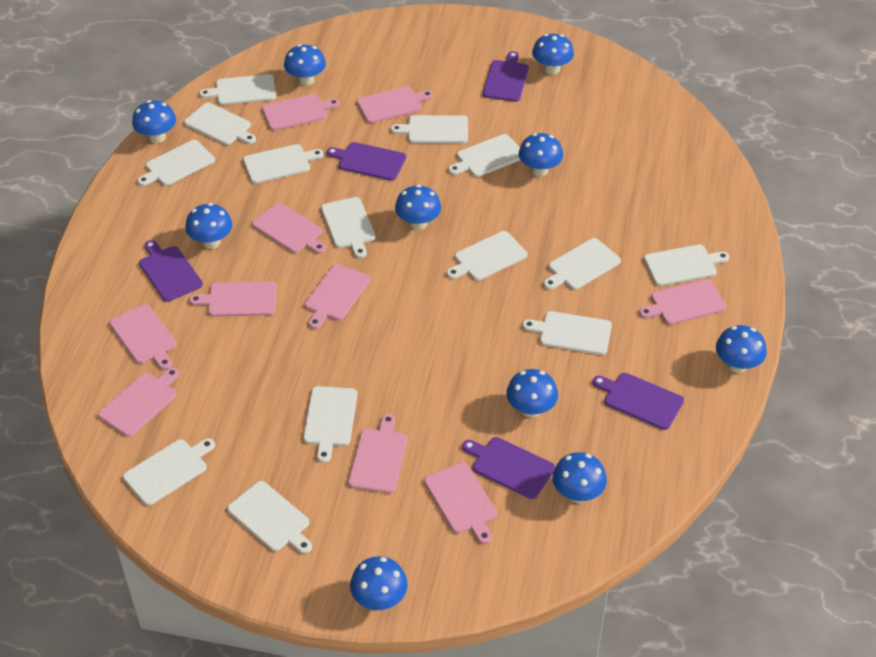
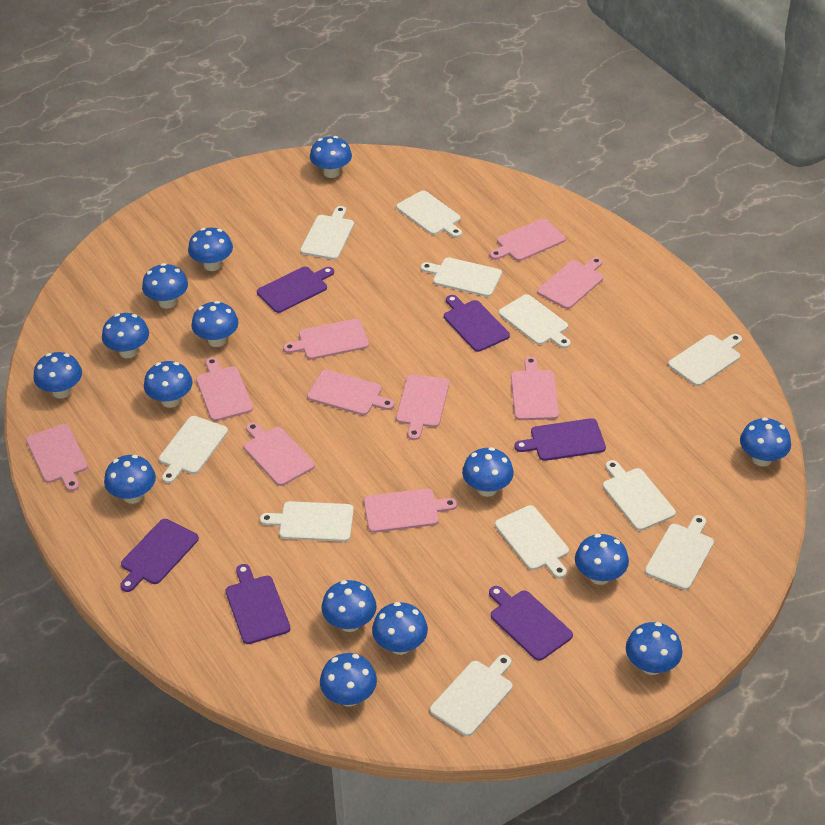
blue mushroom: 10 -> 15
purple cutting board: 5 -> 6
white cutting board: 14 -> 11

